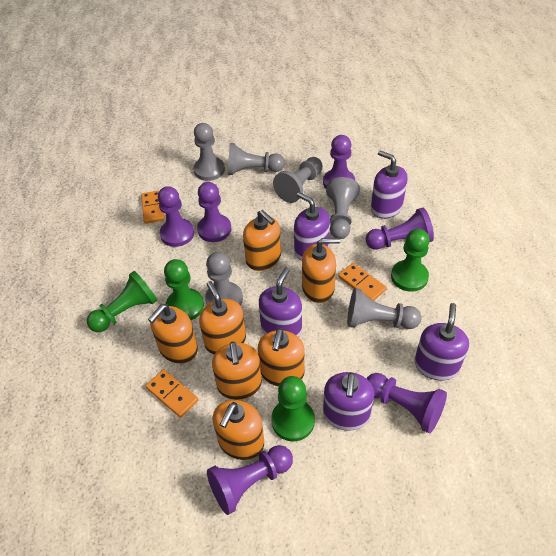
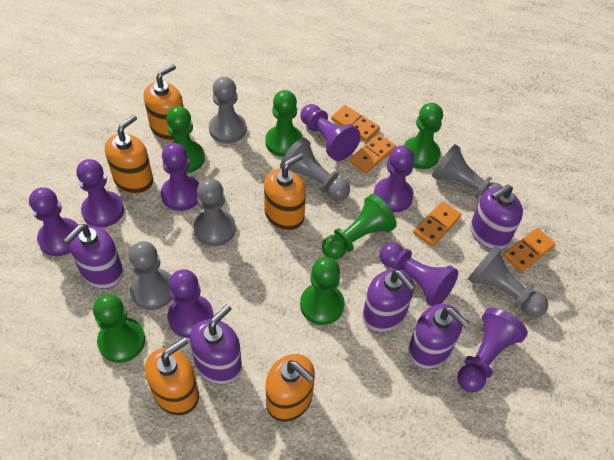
green pawn: 4 -> 6
orange domino: 3 -> 4
orange soap dispenser: 7 -> 5
purple pawn: 6 -> 8

